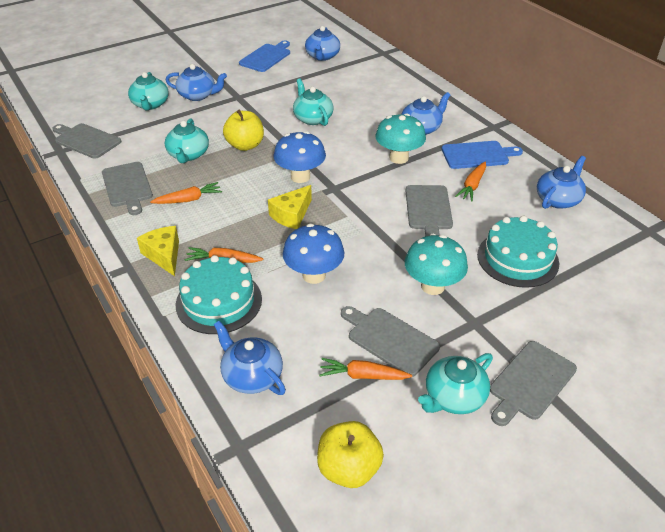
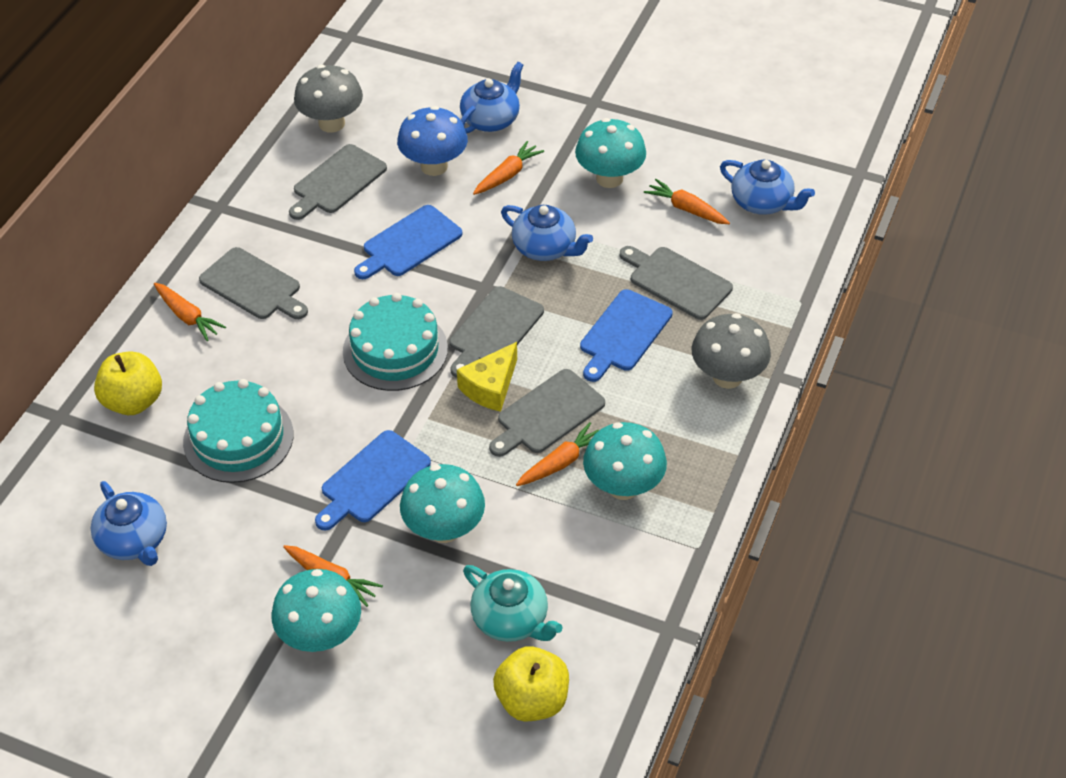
blue cutting board: 2 -> 3
blue mushroom: 2 -> 1
blue teapot: 5 -> 4
grey mushroom: 0 -> 2
orange carrot: 4 -> 5
turquoise mushroom: 2 -> 4
turquoise teapot: 4 -> 1
yellow cheese: 2 -> 1

